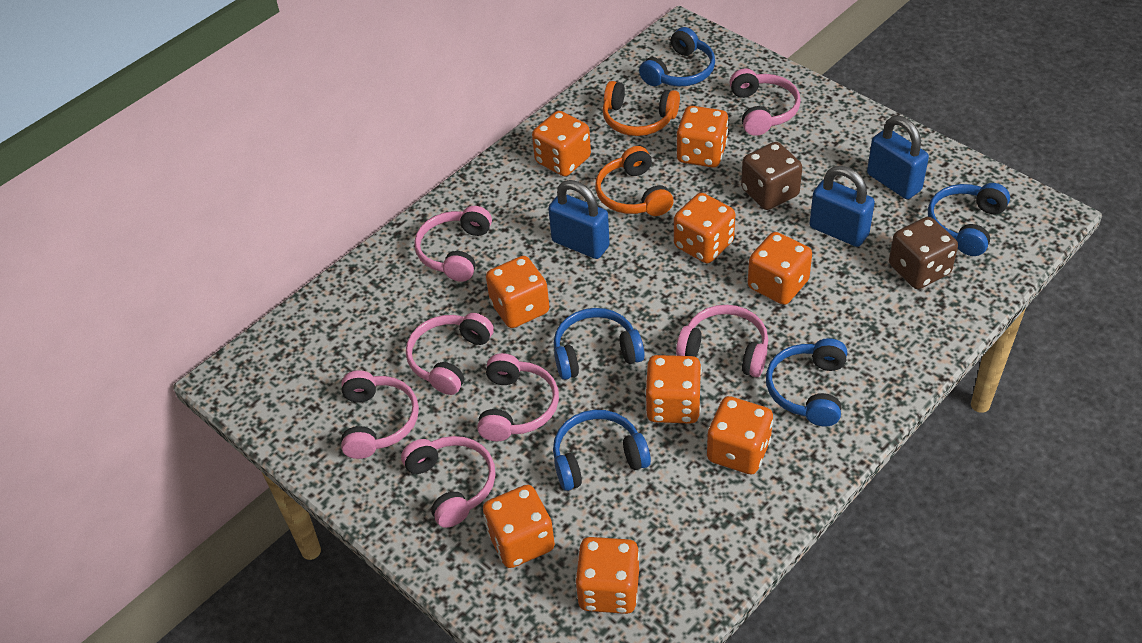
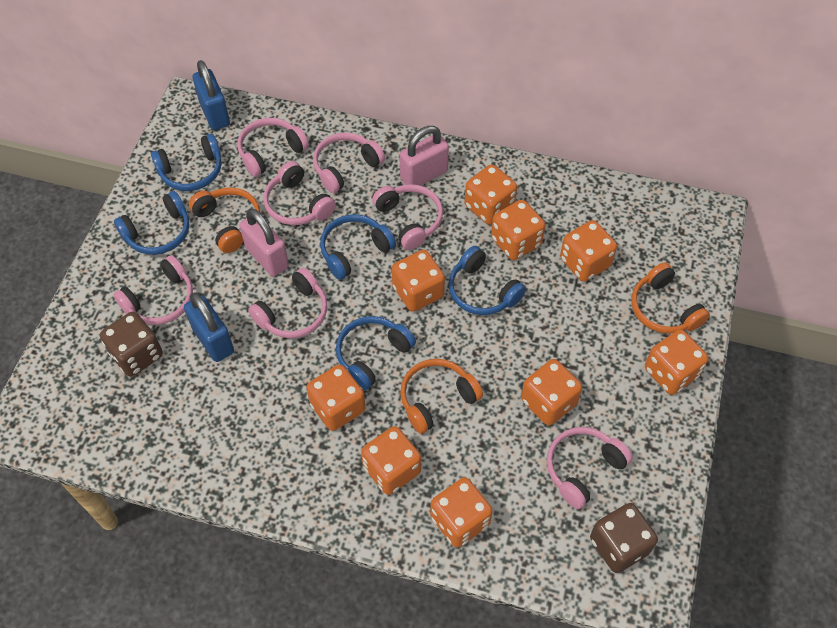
blue padlock: 3 -> 2
orange headphones: 2 -> 3
pink padlock: 0 -> 2

